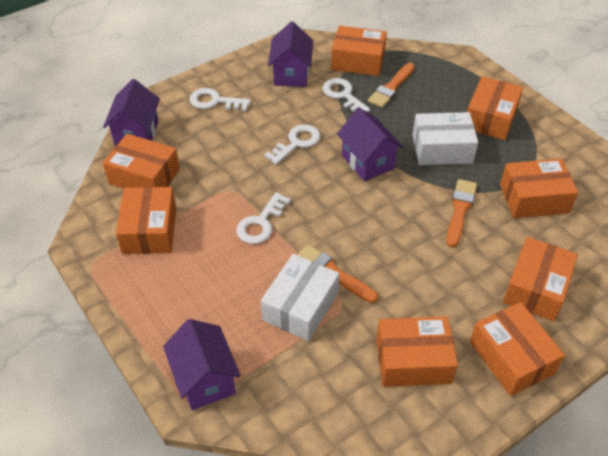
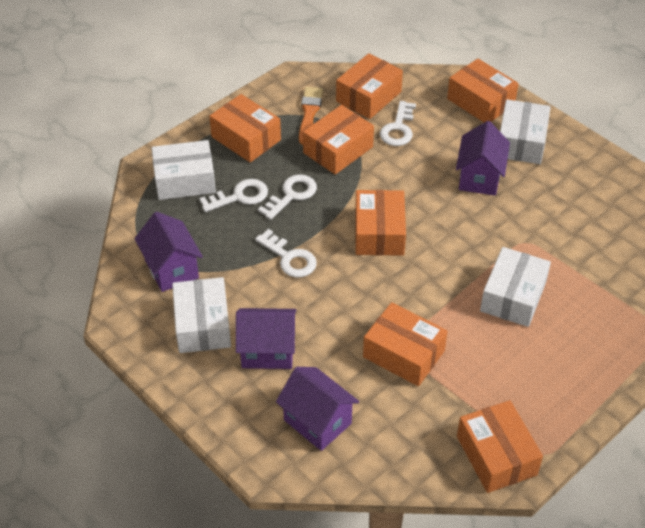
orange box: 8 -> 7
orange brush: 3 -> 1
white box: 2 -> 4

